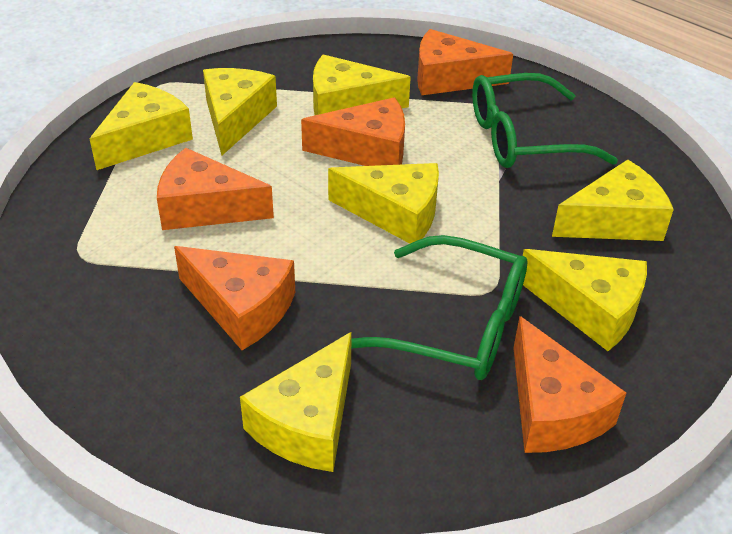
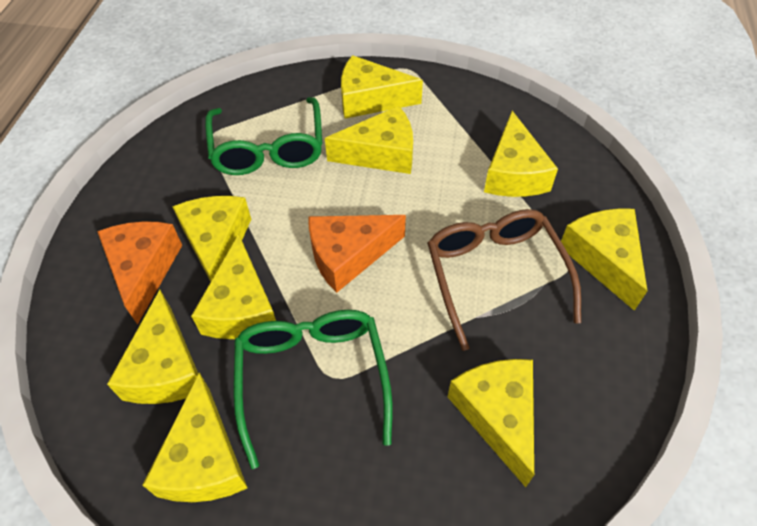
brown glasses: 0 -> 1
orange cheese: 5 -> 2
yellow cheese: 7 -> 9

